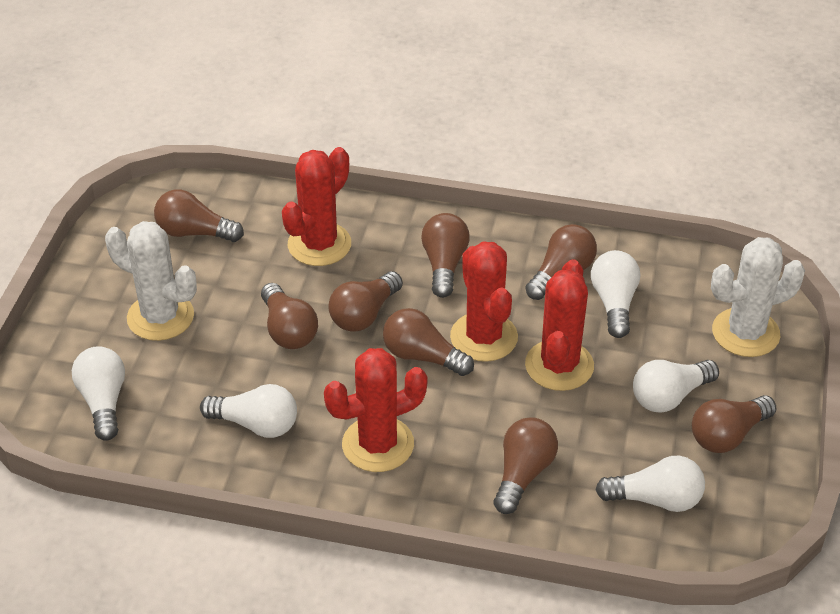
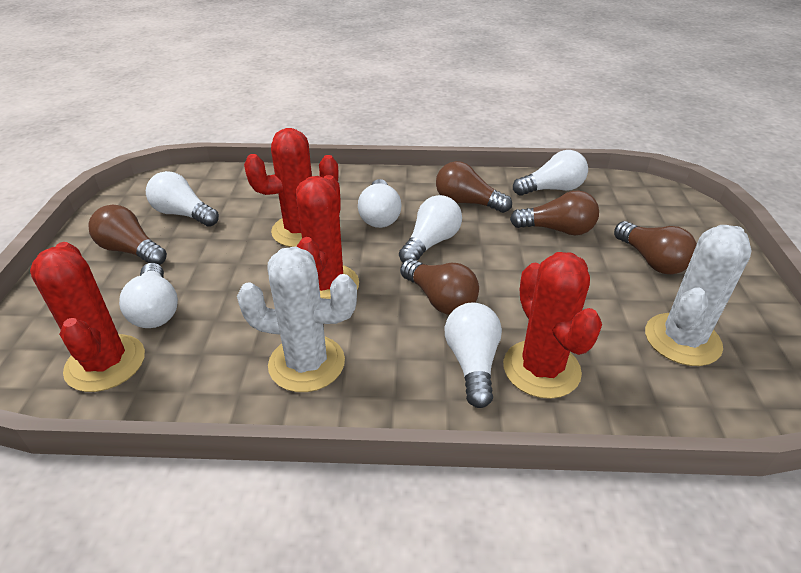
brown light bulb: 8 -> 5
white light bulb: 5 -> 6

